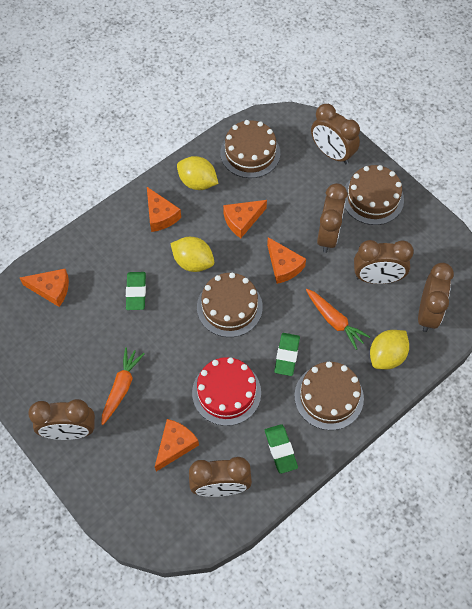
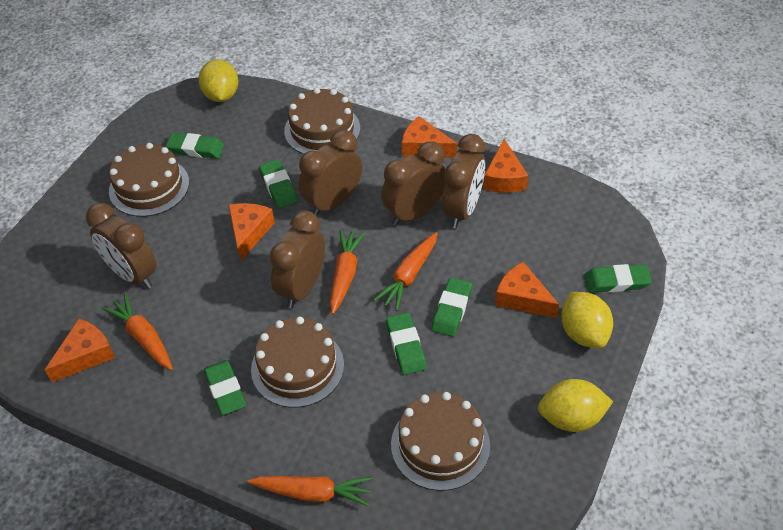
brown clock: 6 -> 5
green eraser: 3 -> 6
orange carrot: 2 -> 4
red cake: 1 -> 0

